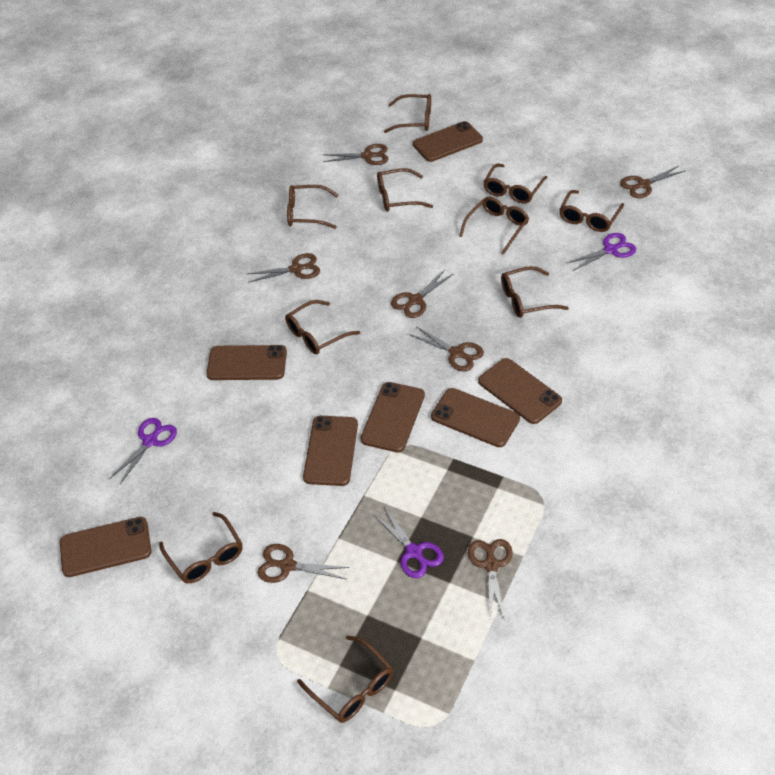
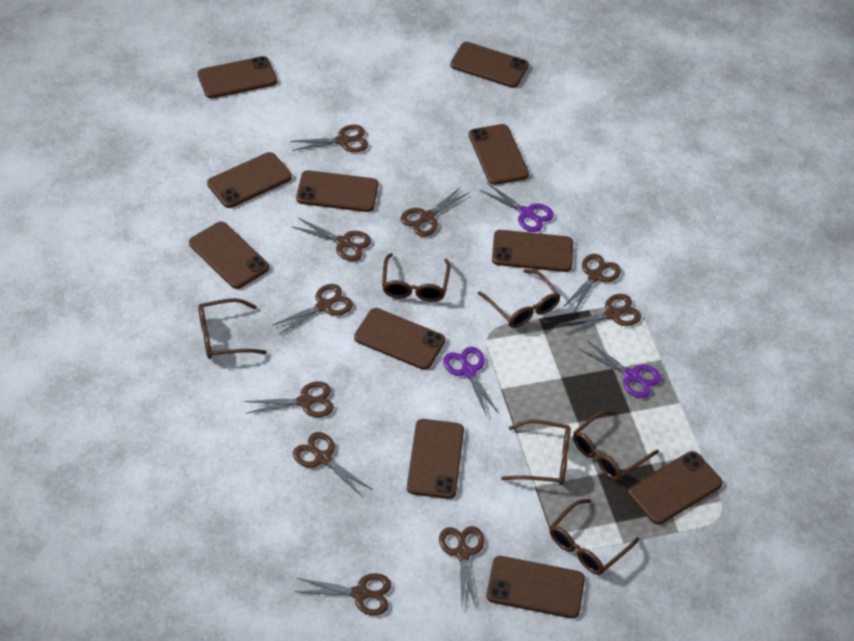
brown glasses: 10 -> 6
brown phone: 7 -> 11
brown scissors: 7 -> 10

